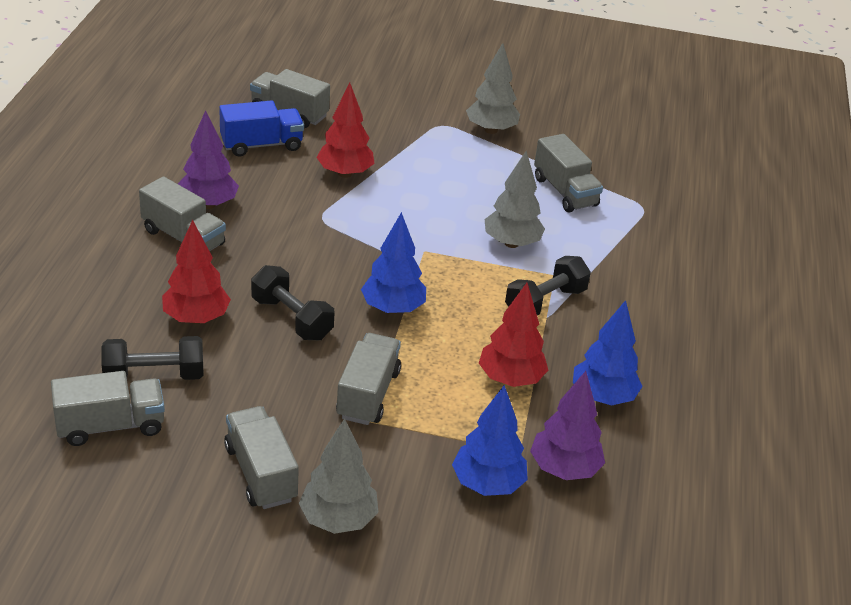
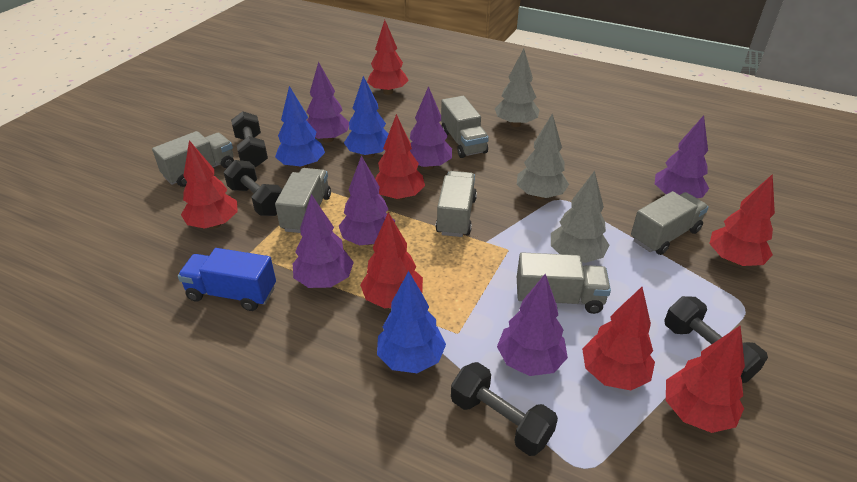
black dumbbell: 3 -> 4
purple tree: 2 -> 6
red tree: 3 -> 7

